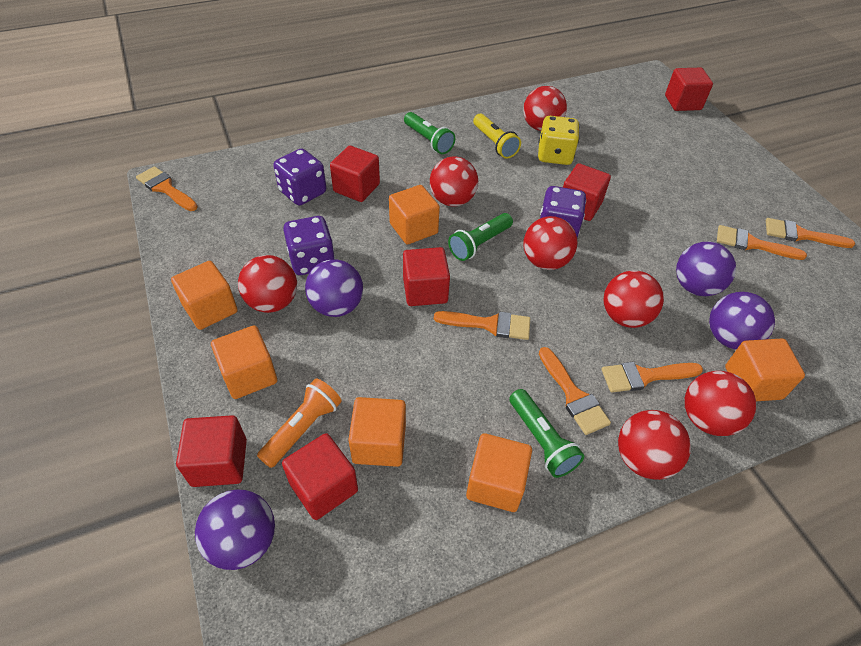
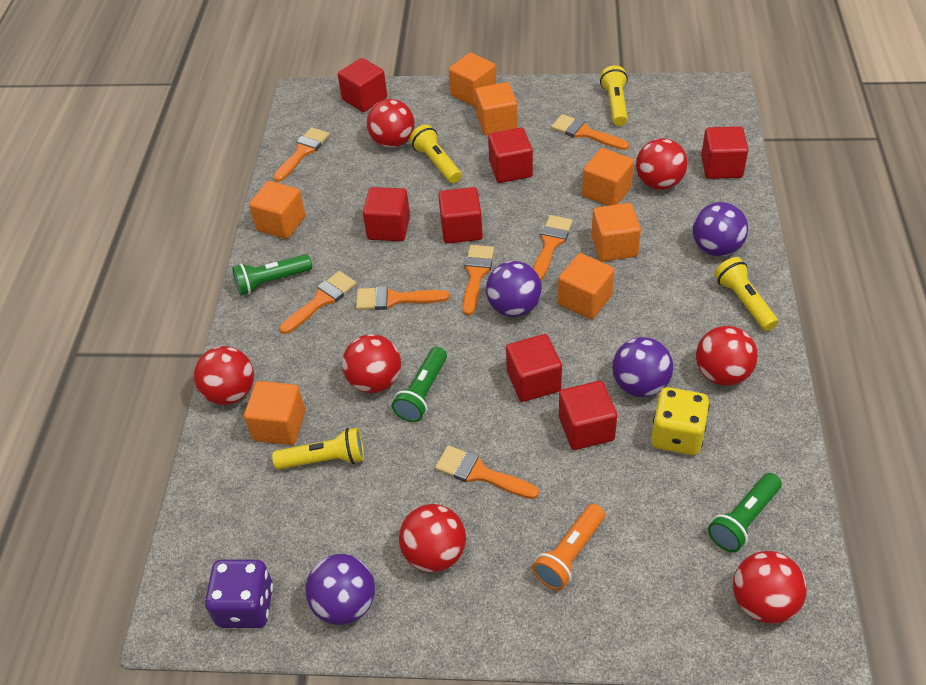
orange brush: 6 -> 7
orange cube: 6 -> 7
purple dice: 3 -> 1
red cube: 6 -> 7
yellow flashlight: 1 -> 4

